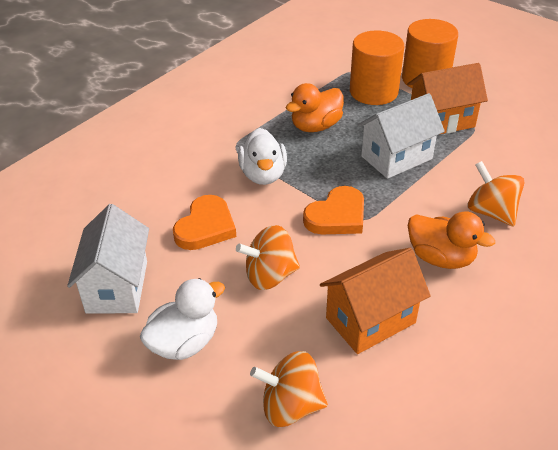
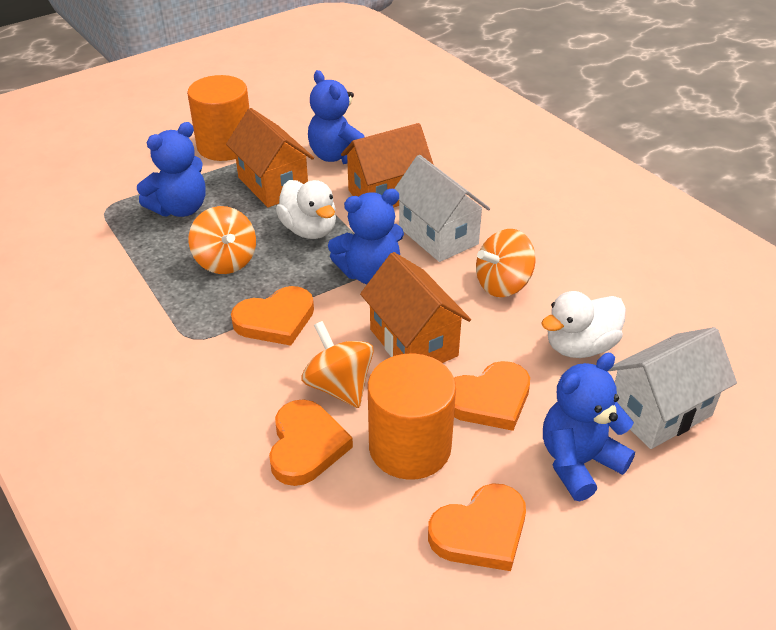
blue teddy bear: 0 -> 4
orange duck: 2 -> 0
orange heart: 2 -> 4
orange house: 2 -> 3

